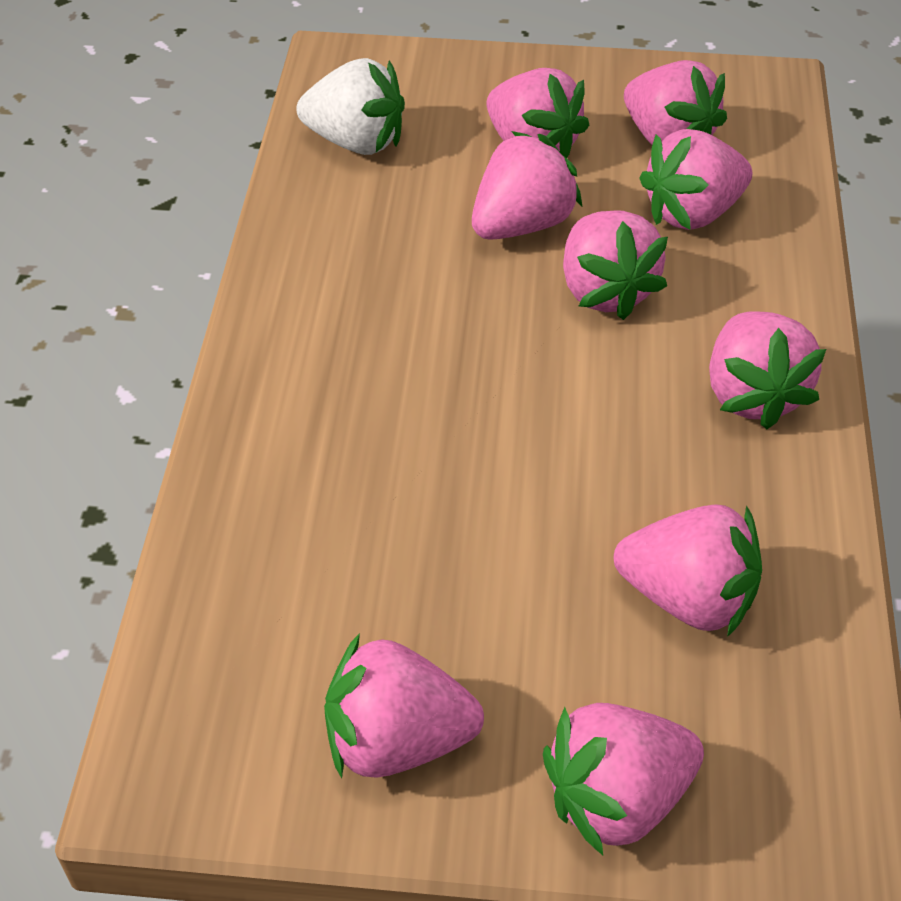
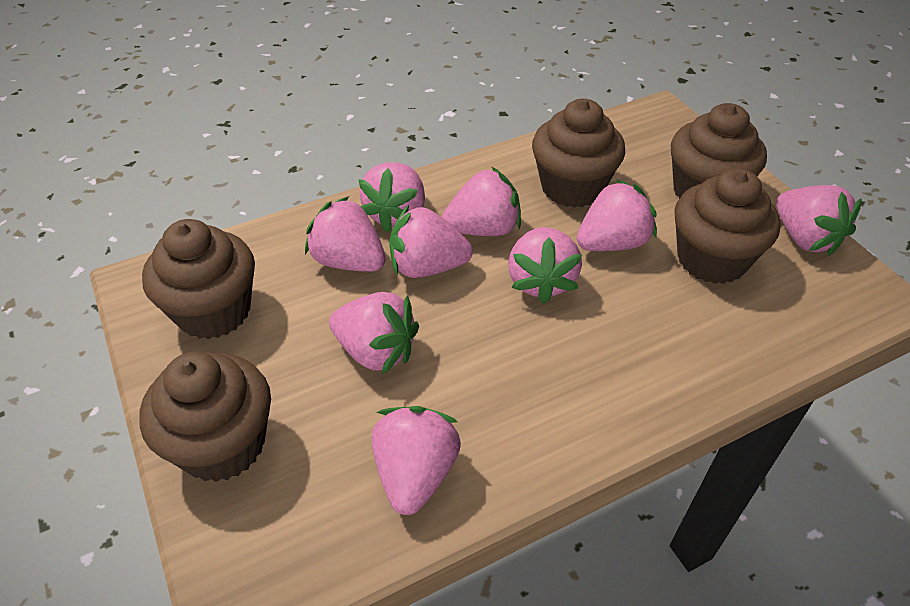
brown cupcake: 0 -> 5
white strawberry: 1 -> 0

